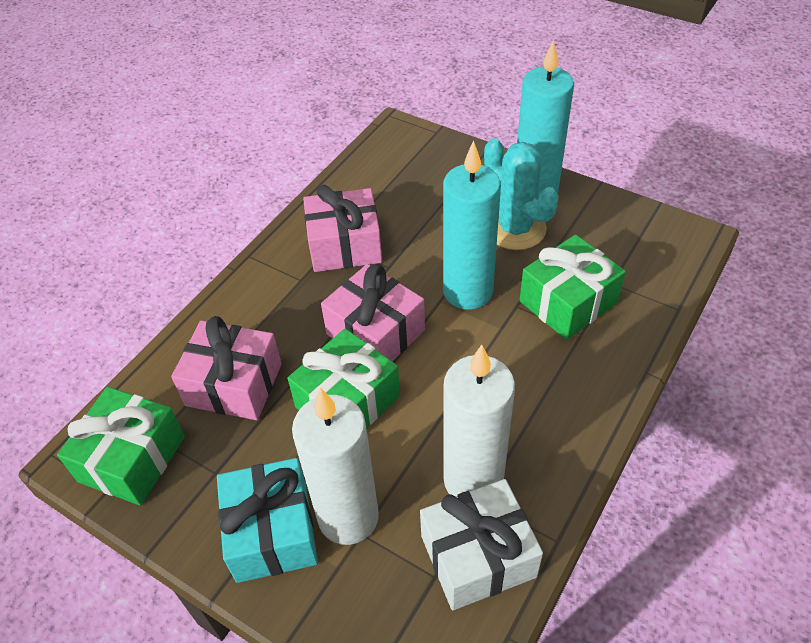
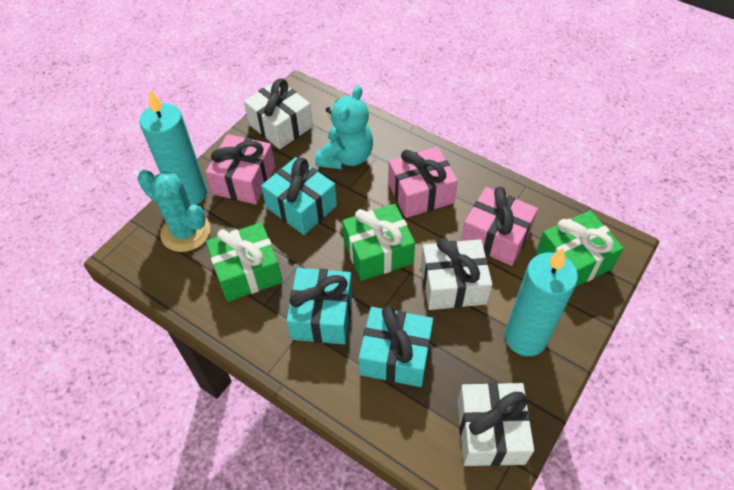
turquoise gift: 1 -> 3
turquoise teddy bear: 0 -> 1
white candle: 2 -> 0
white gift: 1 -> 3

